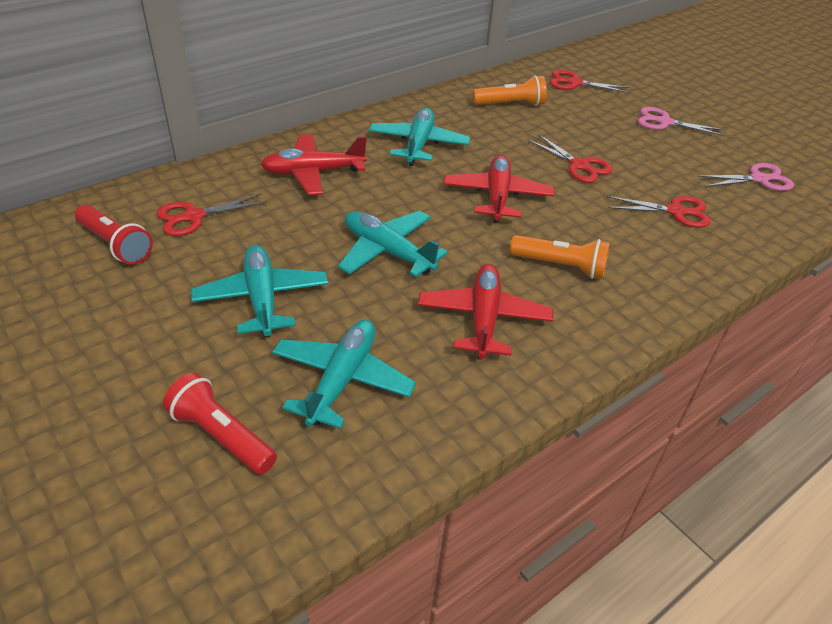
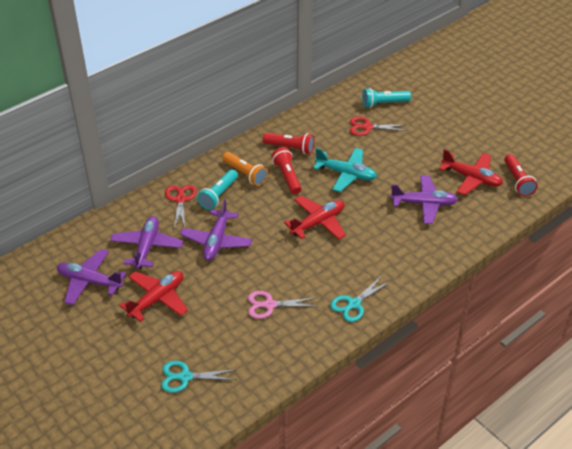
orange flashlight: 2 -> 1
pink scissors: 2 -> 1
purple plane: 0 -> 4
red flashlight: 2 -> 3
red scissors: 4 -> 2
turquoise flashlight: 0 -> 2
turquoise plane: 4 -> 1
turquoise scissors: 0 -> 2

